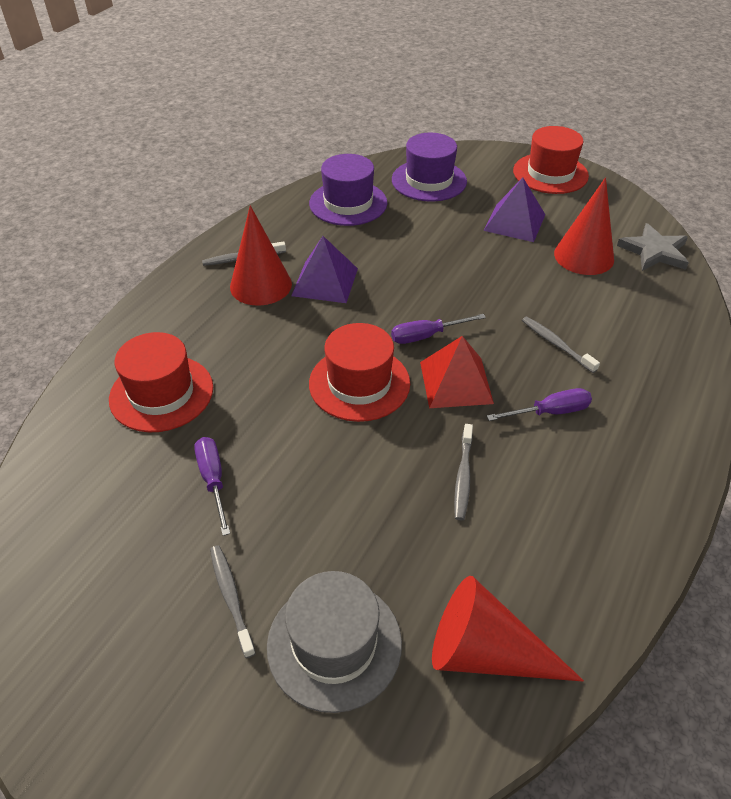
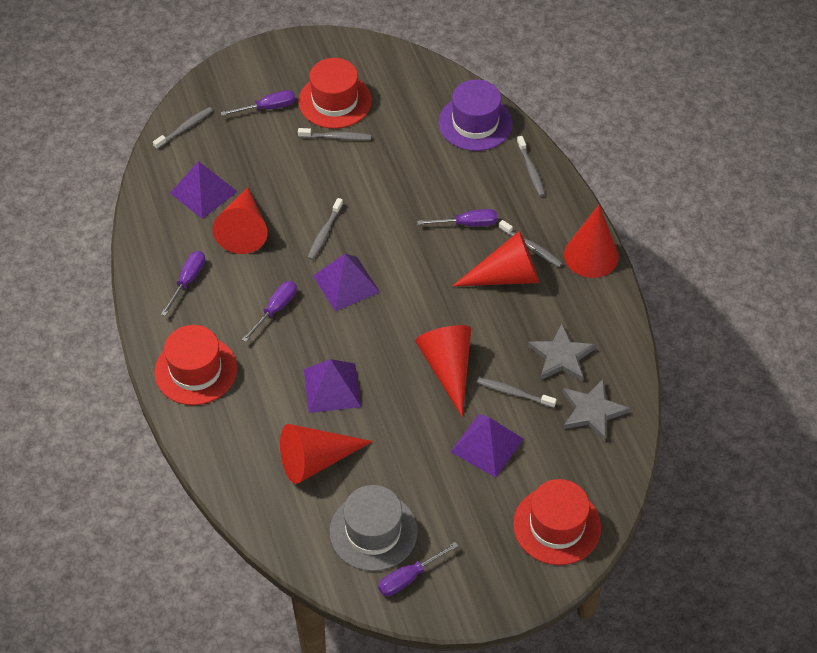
grey star: 1 -> 2
grey toothbrush: 4 -> 6
purple hat: 2 -> 1
purple pyramid: 2 -> 4
purple screwdriver: 3 -> 5
red cone: 3 -> 5
red pyramid: 1 -> 0

